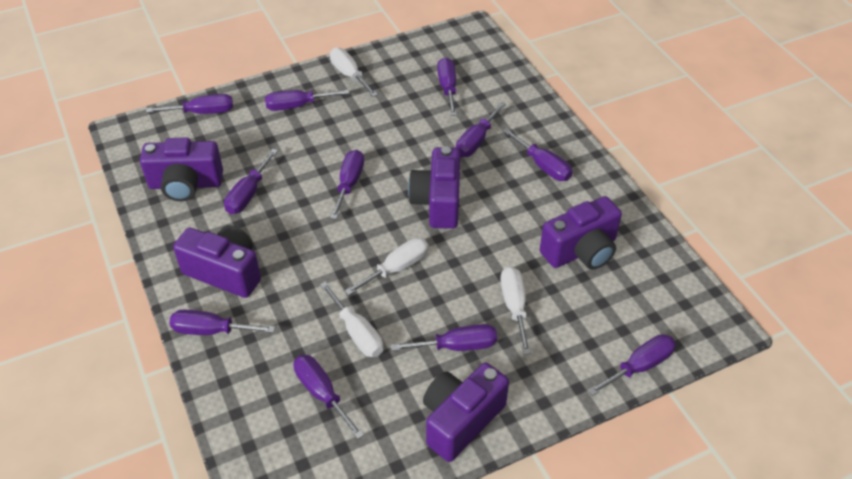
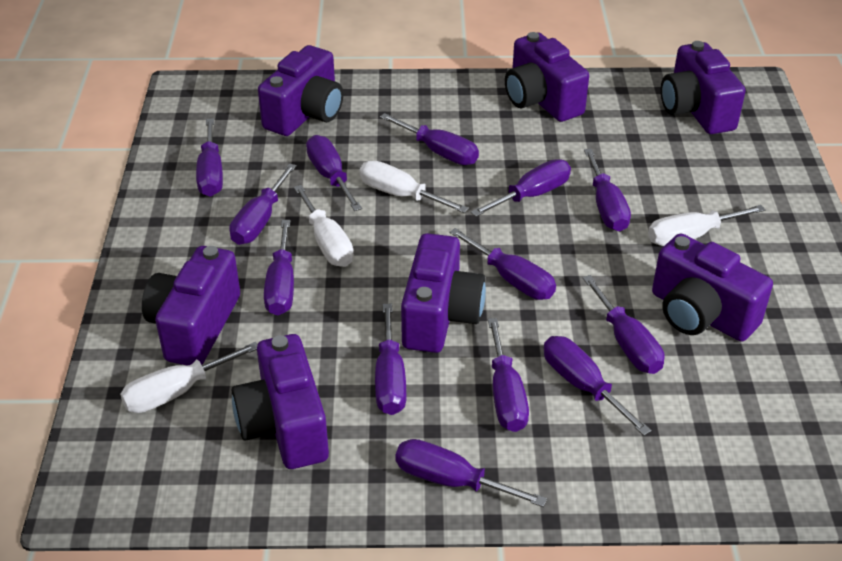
purple camera: 5 -> 7
purple screwdriver: 11 -> 13

